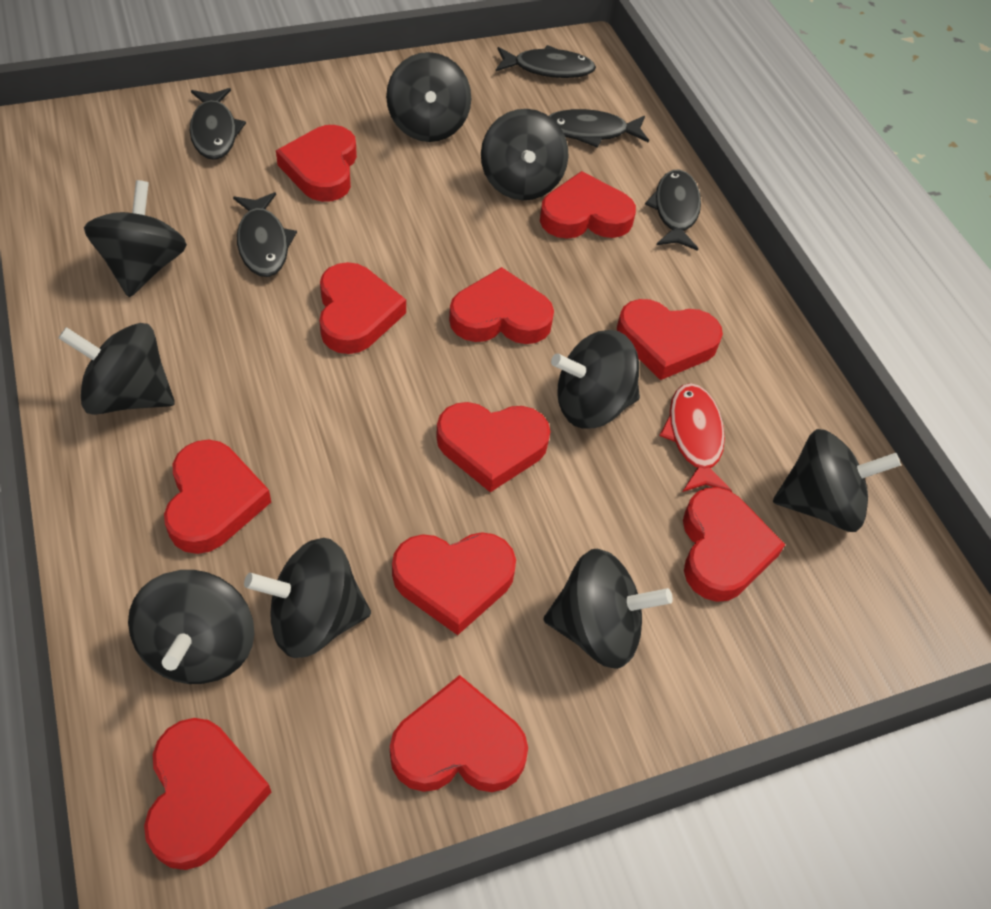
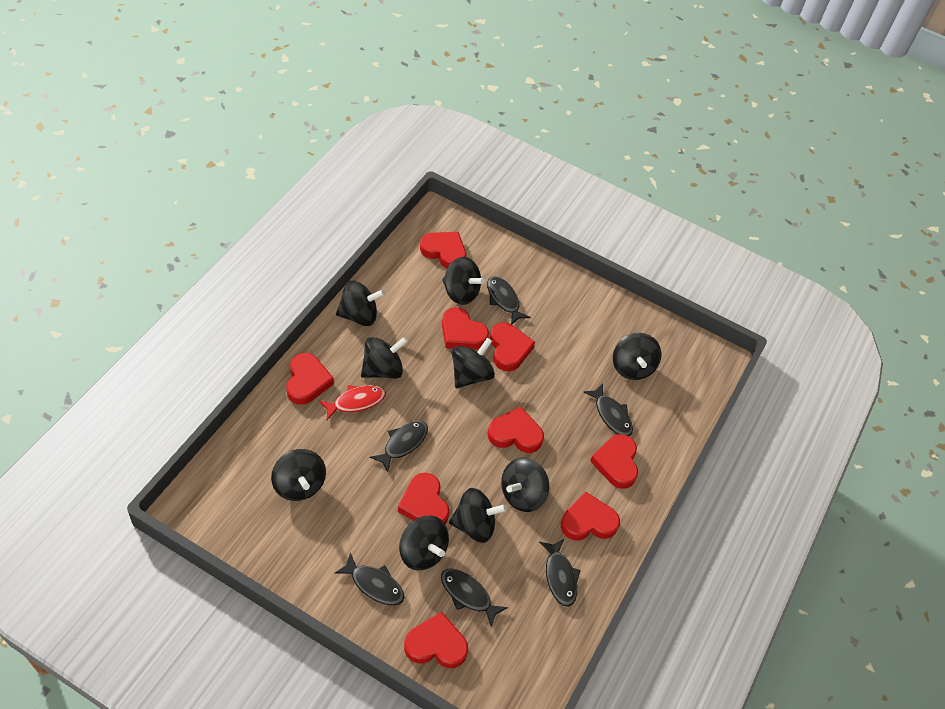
black fish: 5 -> 6
red heart: 11 -> 9

